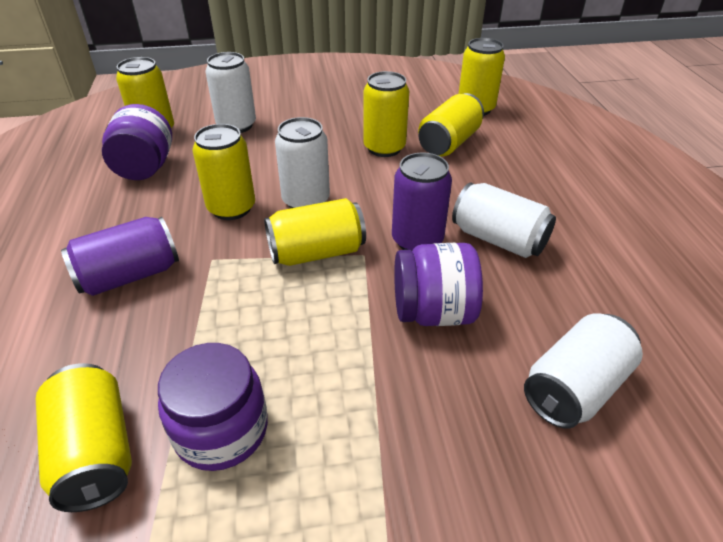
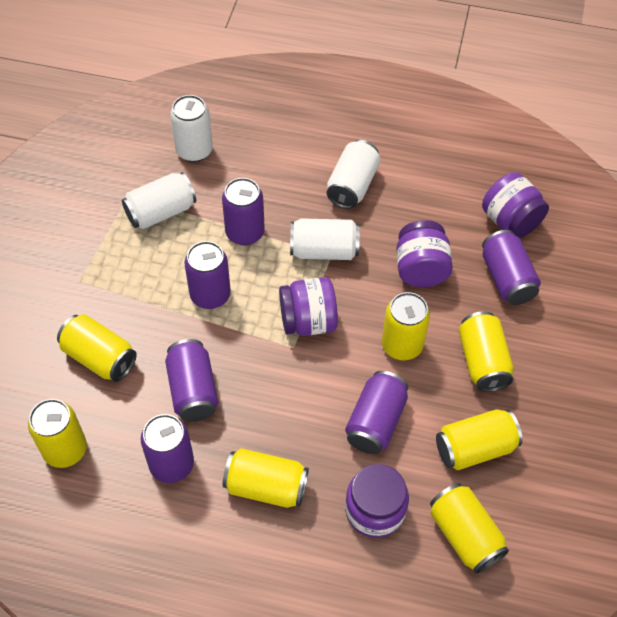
purple can: 2 -> 6
purple jar: 3 -> 4

